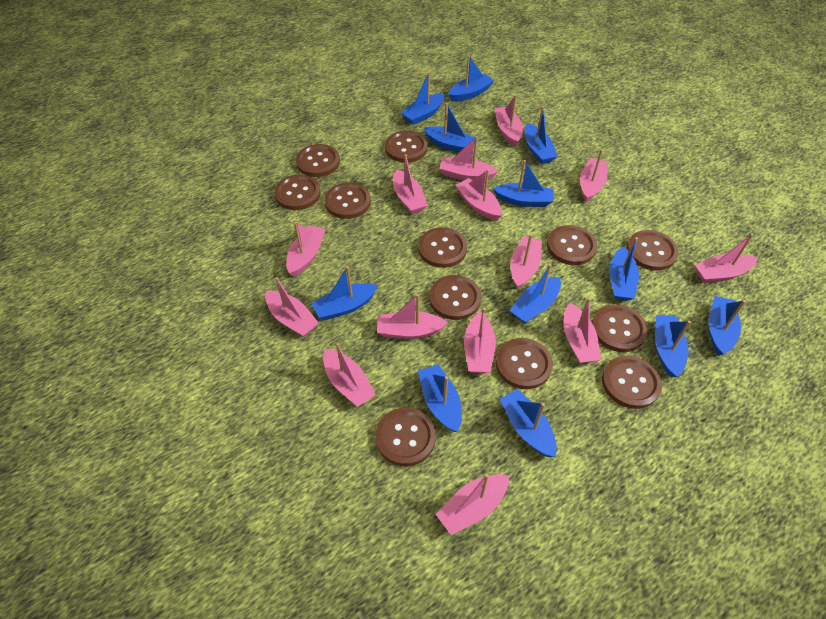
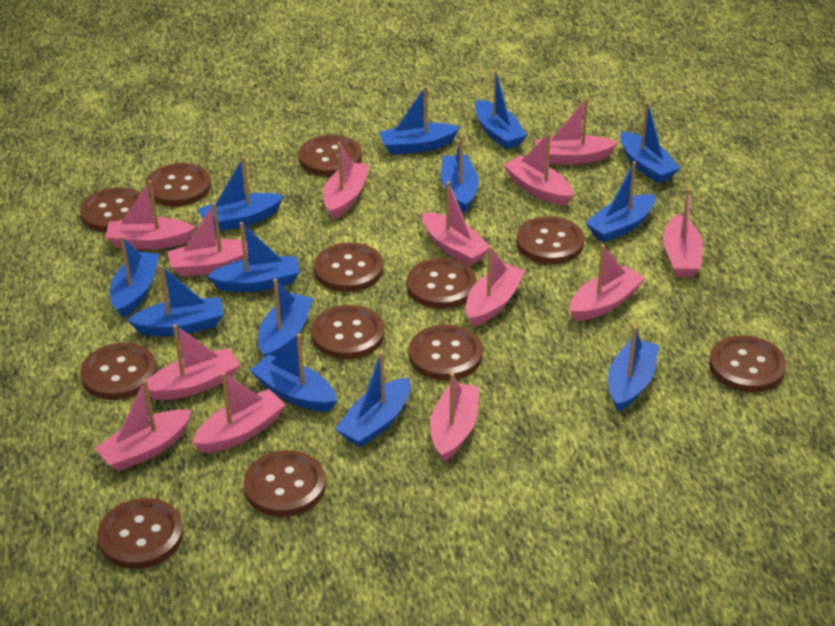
blue boat: 12 -> 13
pink boat: 14 -> 13

